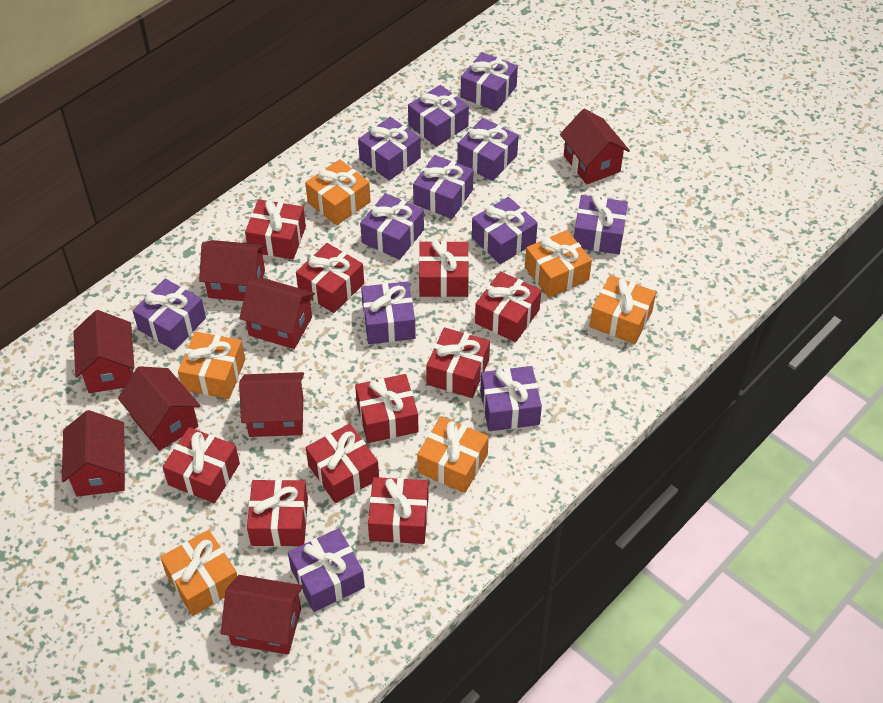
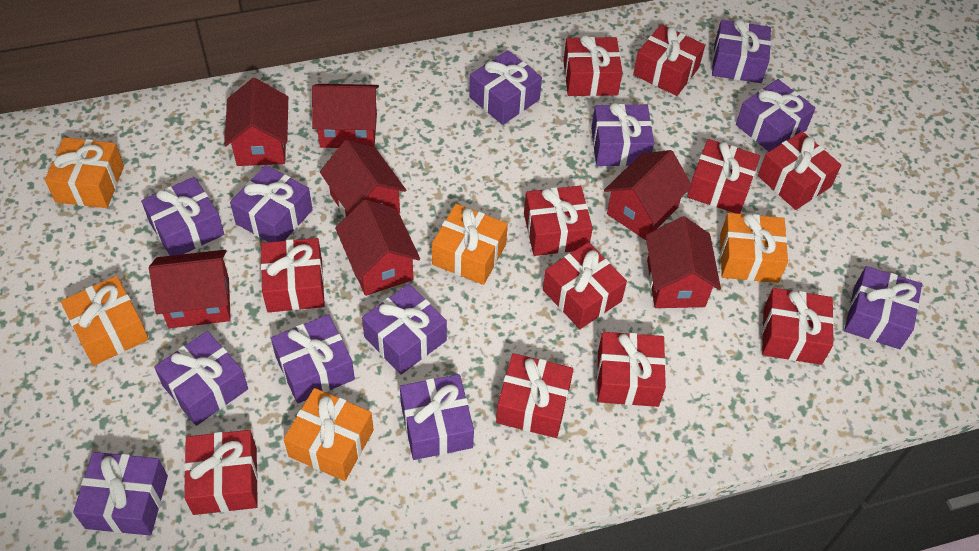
orange gift: 6 -> 5
red gift: 10 -> 11
red house: 8 -> 7

